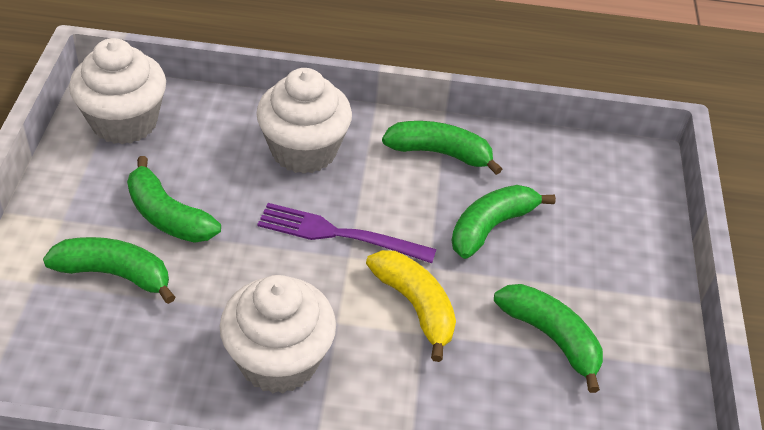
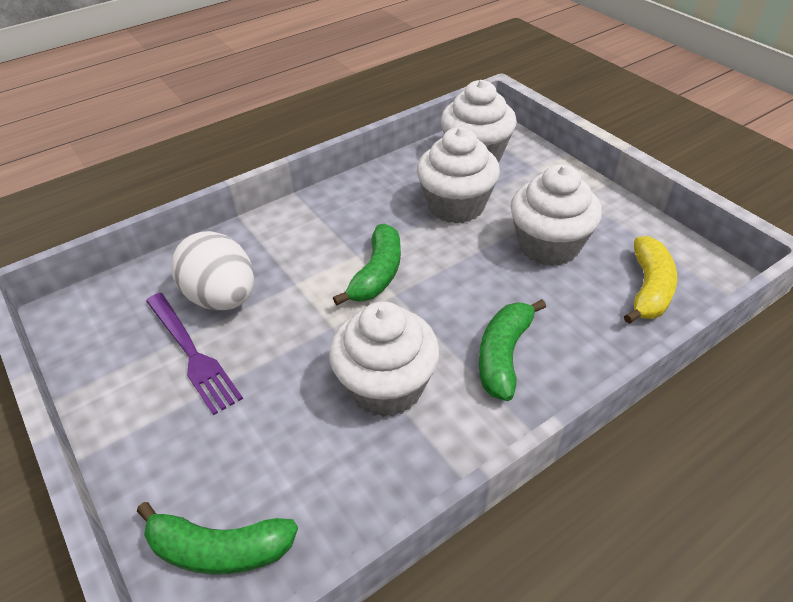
green banana: 5 -> 3
white cupcake: 3 -> 4
white egg: 0 -> 1

